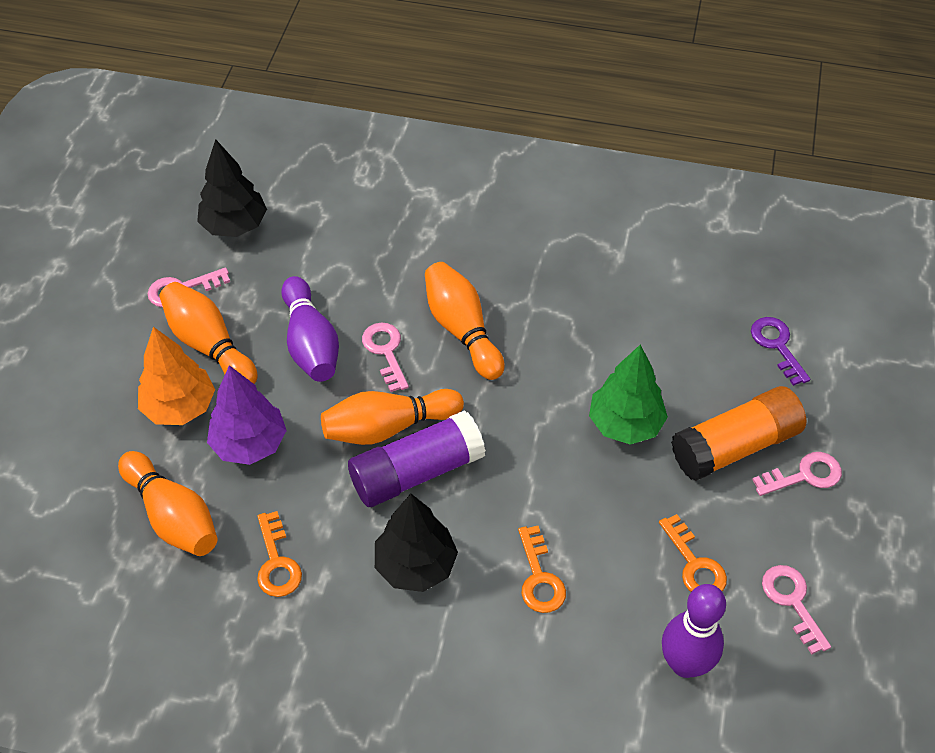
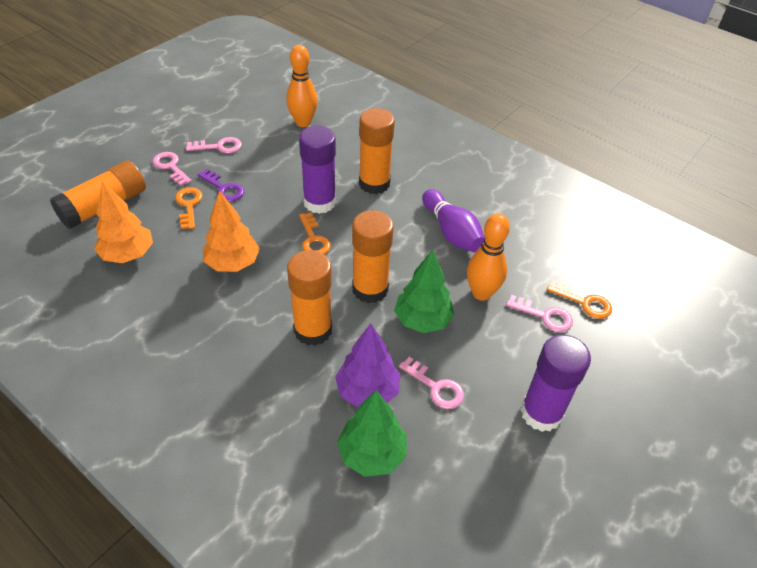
black tree: 2 -> 0
green tree: 1 -> 2
orange bowling pin: 4 -> 2
orange glue stick: 1 -> 4
orange tree: 1 -> 2
purple bowling pin: 2 -> 1
purple glue stick: 1 -> 2

